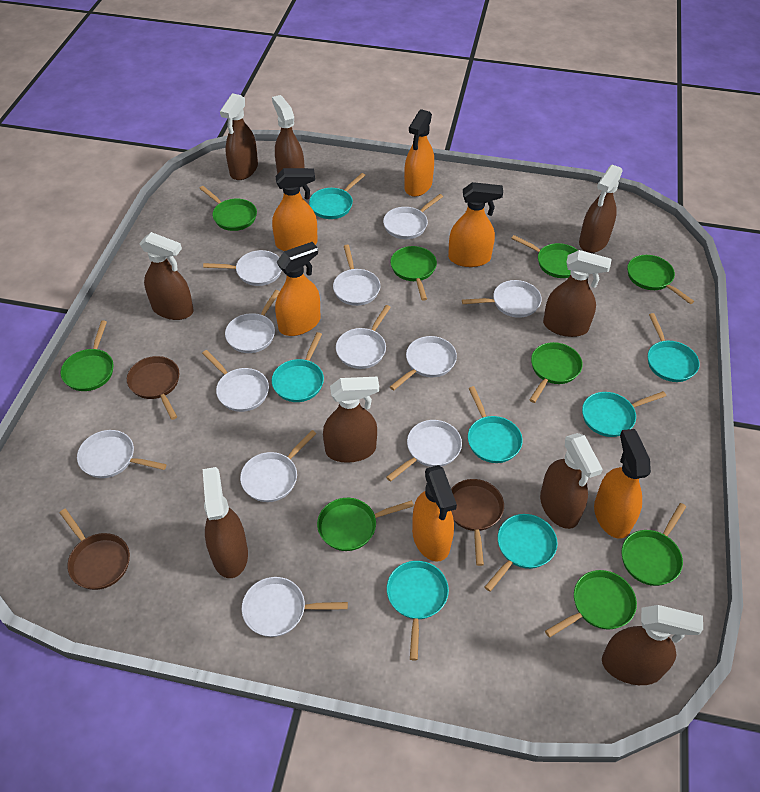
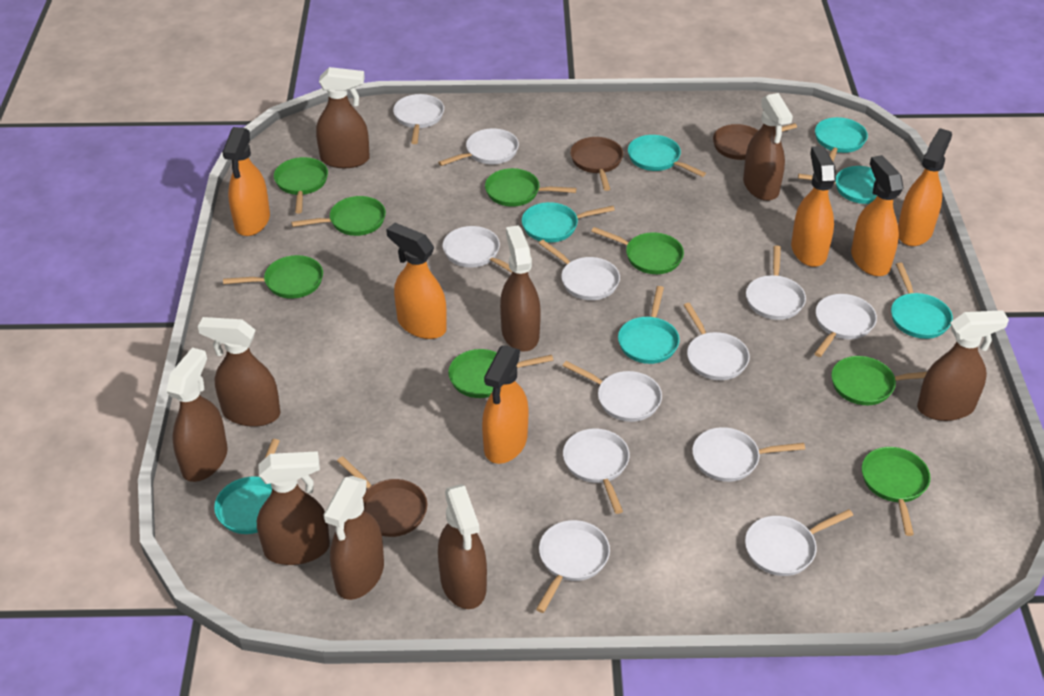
green pan: 9 -> 8

